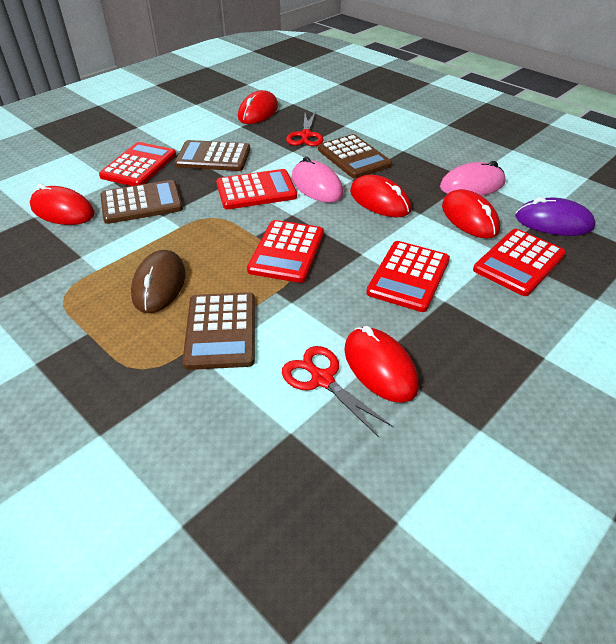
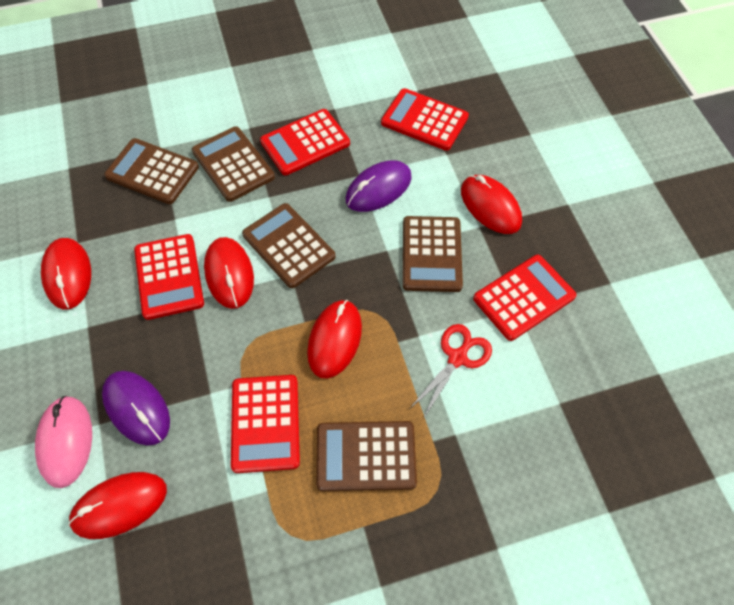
brown calculator: 4 -> 5
brown mouse: 1 -> 0
pink mouse: 2 -> 1
purple mouse: 1 -> 2
red scissors: 2 -> 1

